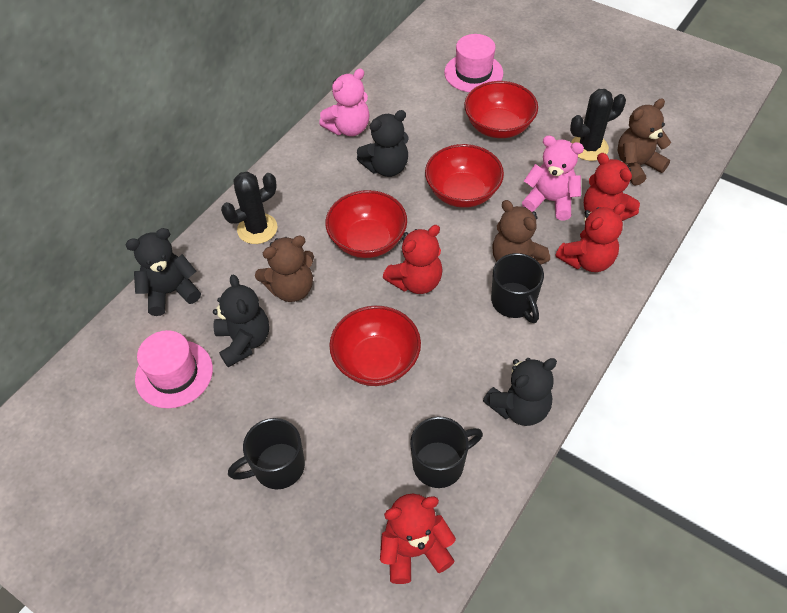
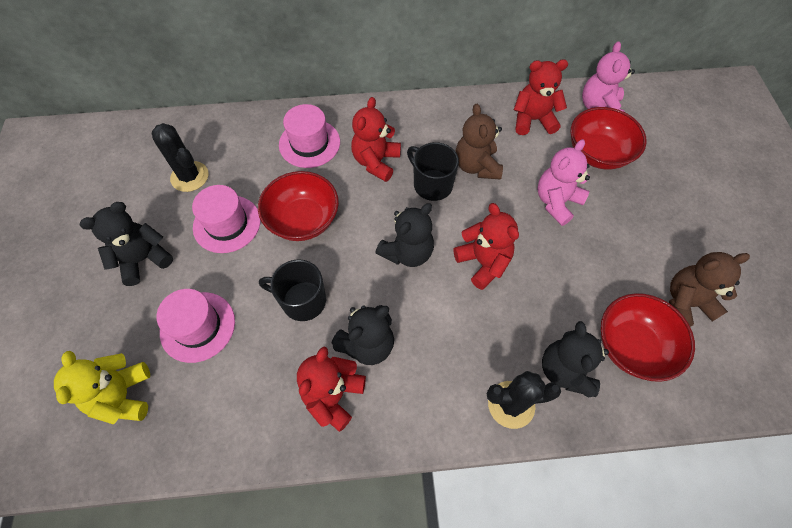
black mug: 3 -> 2
brown teddy bear: 3 -> 2
pink hat: 2 -> 3
red bowl: 4 -> 3
yellow teddy bear: 0 -> 1

